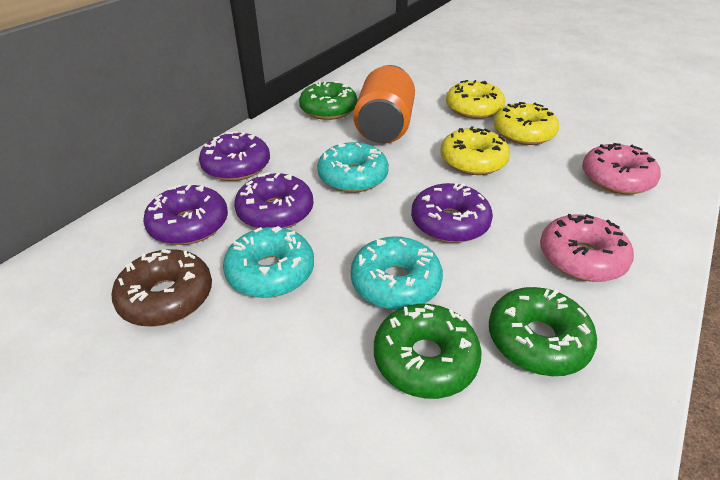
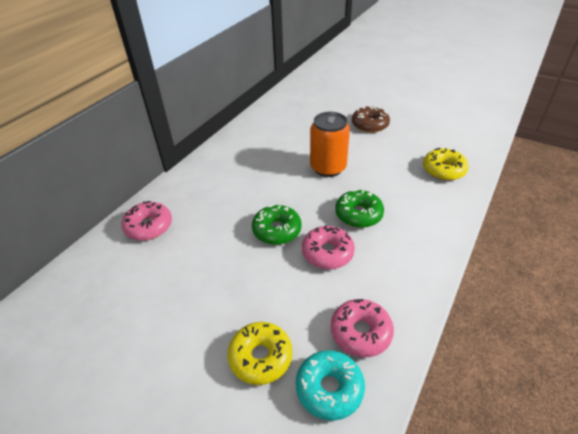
green donut: 3 -> 2
pink donut: 2 -> 3
purple donut: 4 -> 0
turquoise donut: 3 -> 1
yellow donut: 3 -> 2

